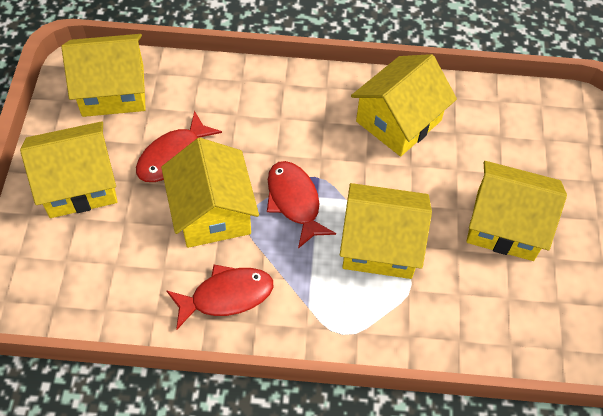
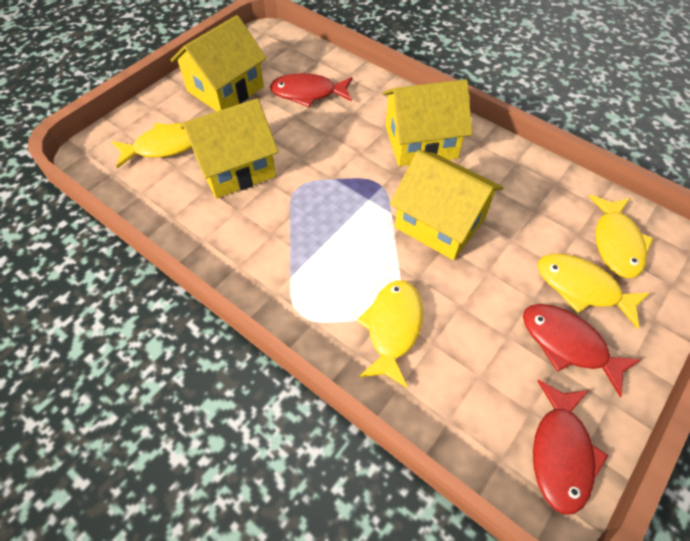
yellow fish: 0 -> 4
yellow house: 6 -> 4

